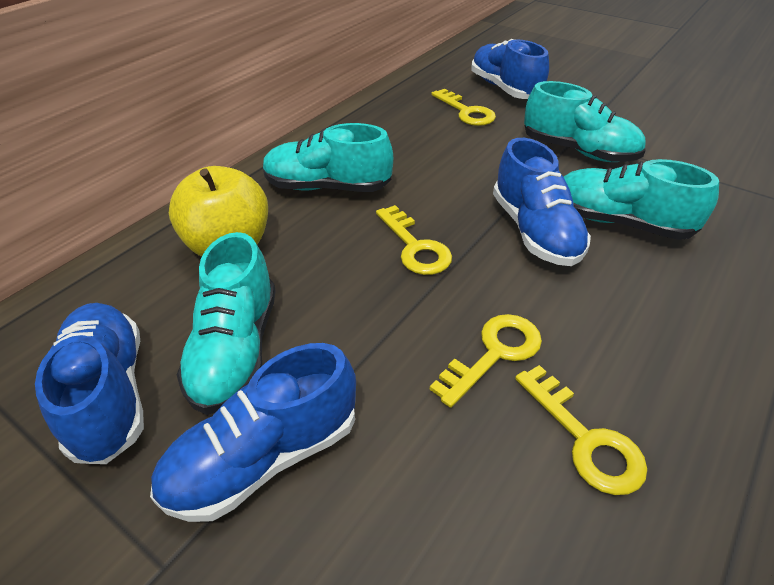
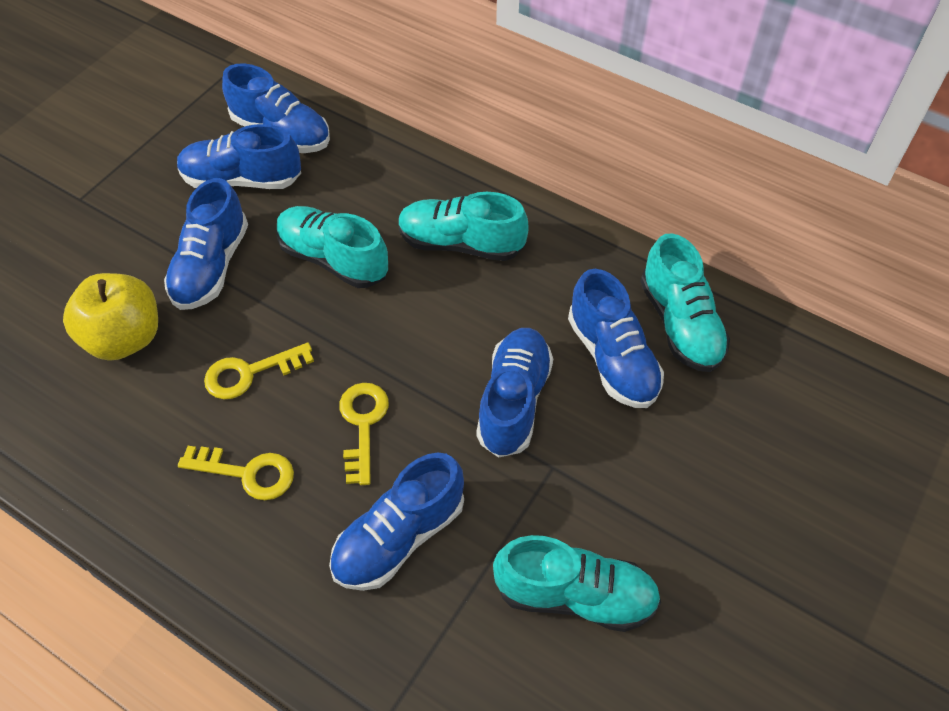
blue shoe: 4 -> 6
yellow key: 4 -> 3

